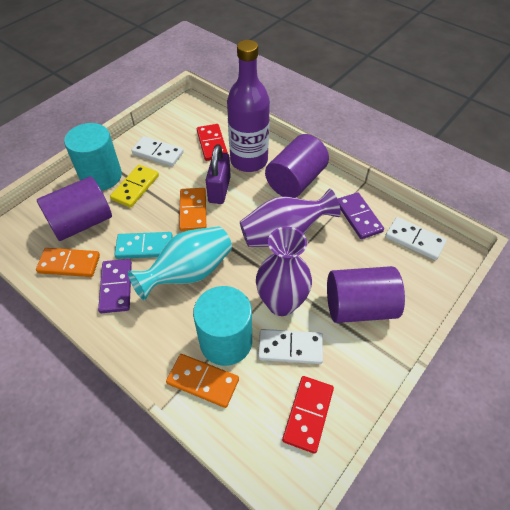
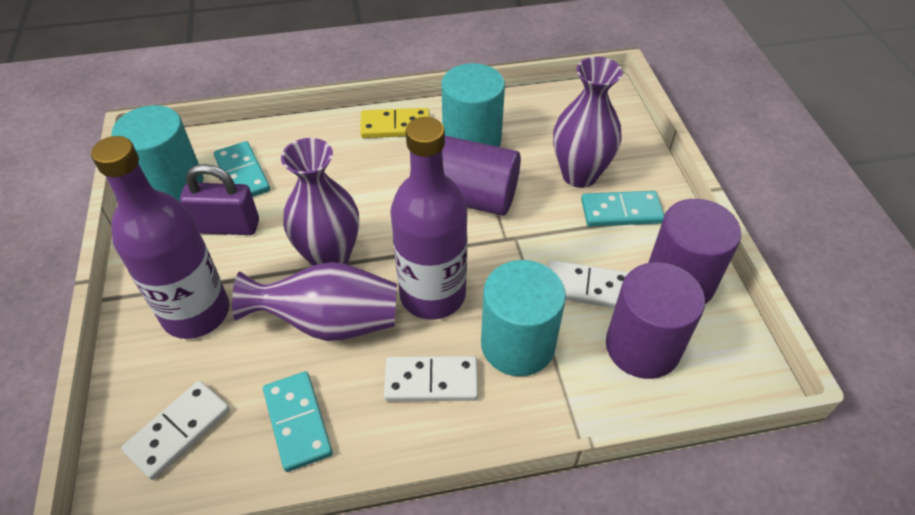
orange domino: 3 -> 0
purple bottle: 1 -> 2
purple domino: 2 -> 0
purple vase: 2 -> 3
red domino: 2 -> 0
turquoise cylinder: 2 -> 3
turquoise domino: 1 -> 3
turquoise vase: 1 -> 0

